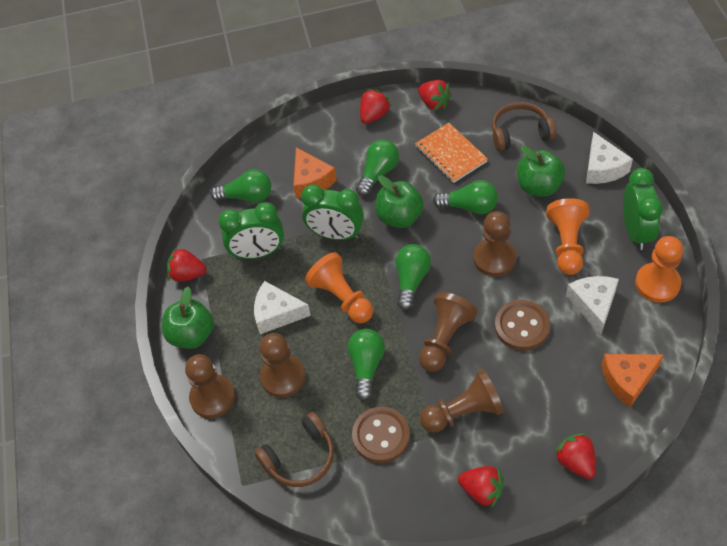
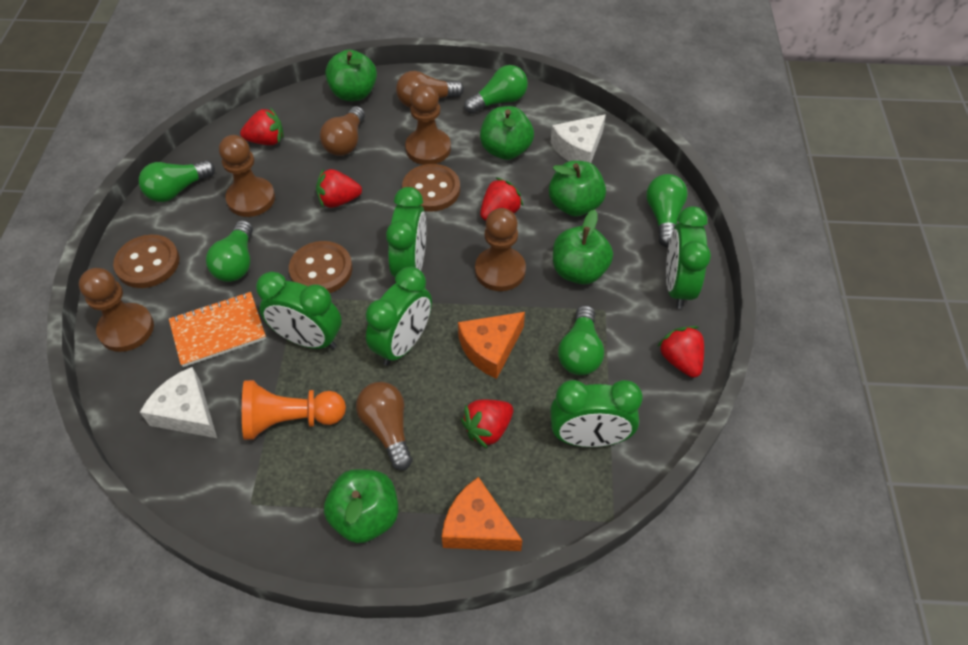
brown button: 2 -> 3
brown headphones: 2 -> 0
brown light bulb: 0 -> 3
brown pawn: 5 -> 4
green apple: 3 -> 5
green clock: 3 -> 5
orange pawn: 3 -> 1
white cheese: 3 -> 2

